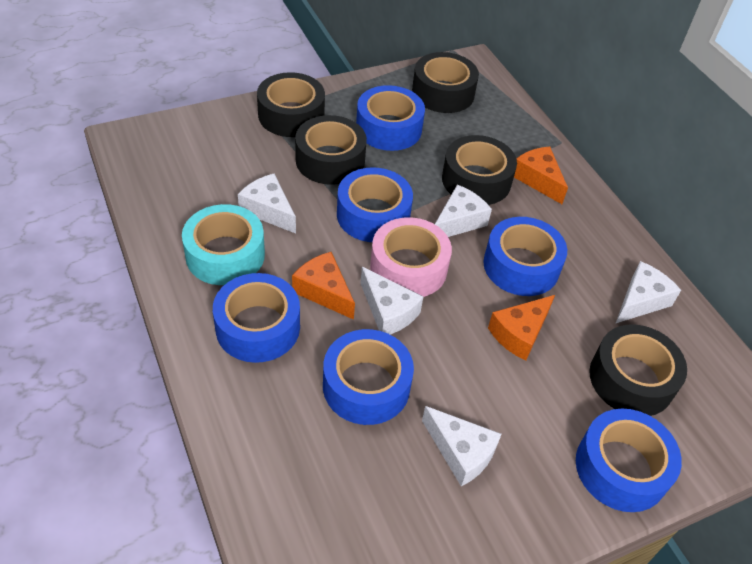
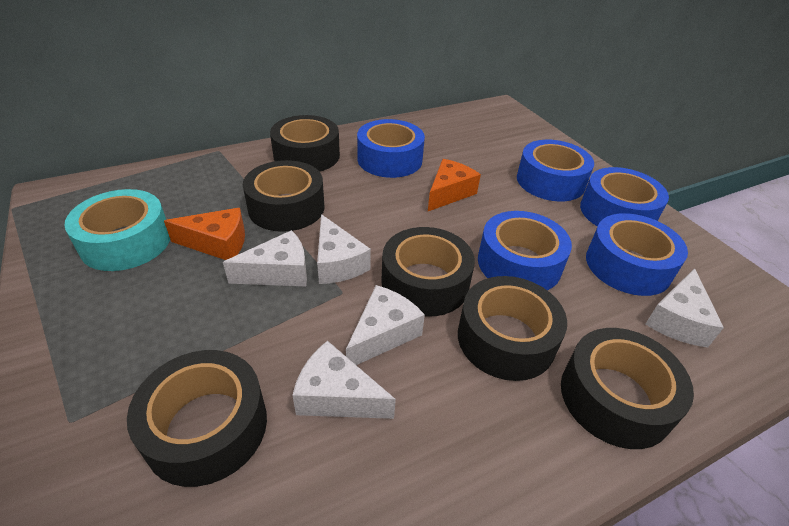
black tape: 5 -> 6
blue tape: 6 -> 5
orange cheese: 3 -> 2
pink tape: 1 -> 0

